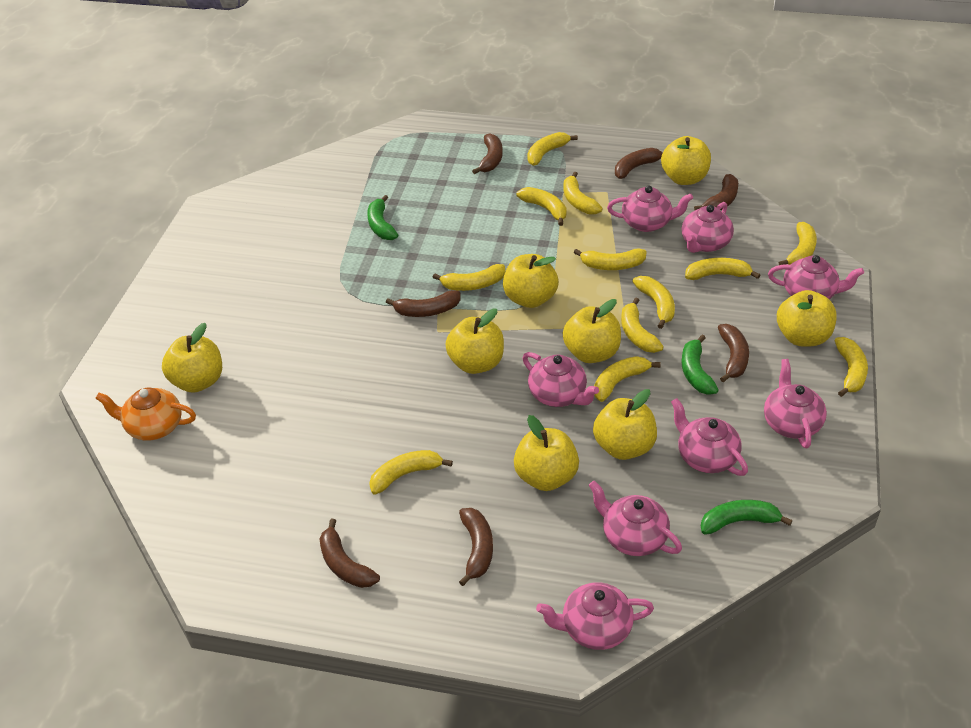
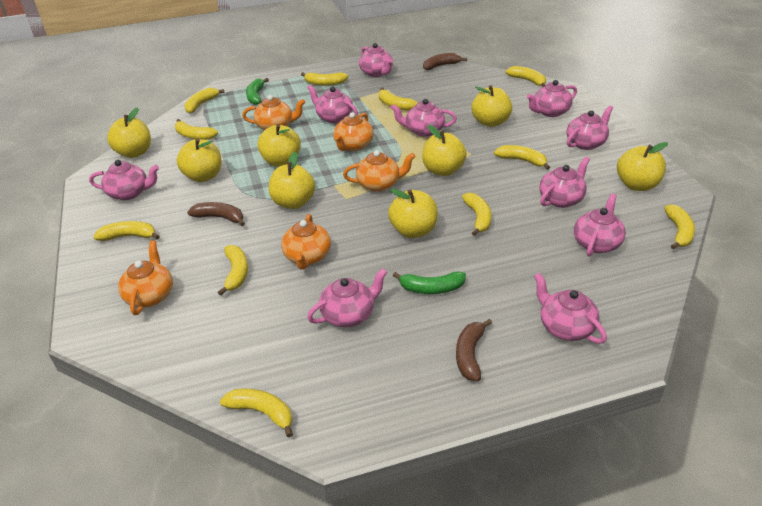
brown banana: 7 -> 3
green banana: 3 -> 2
orange teapot: 1 -> 5
pink teapot: 8 -> 10
yellow banana: 12 -> 11

